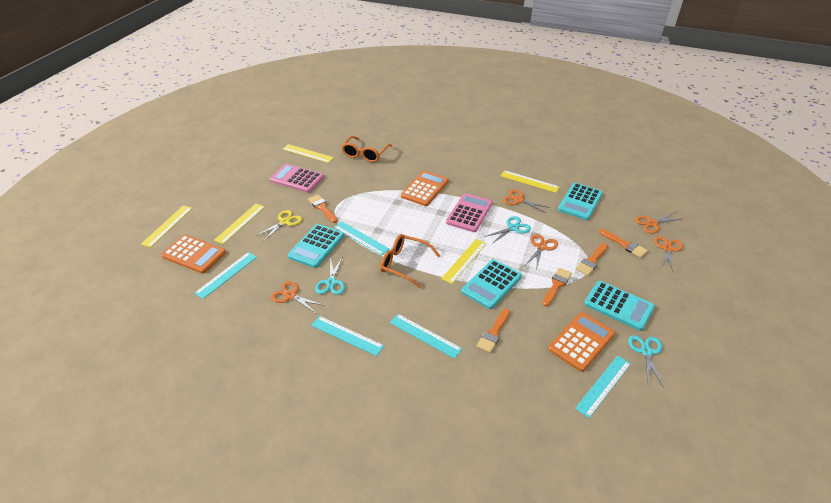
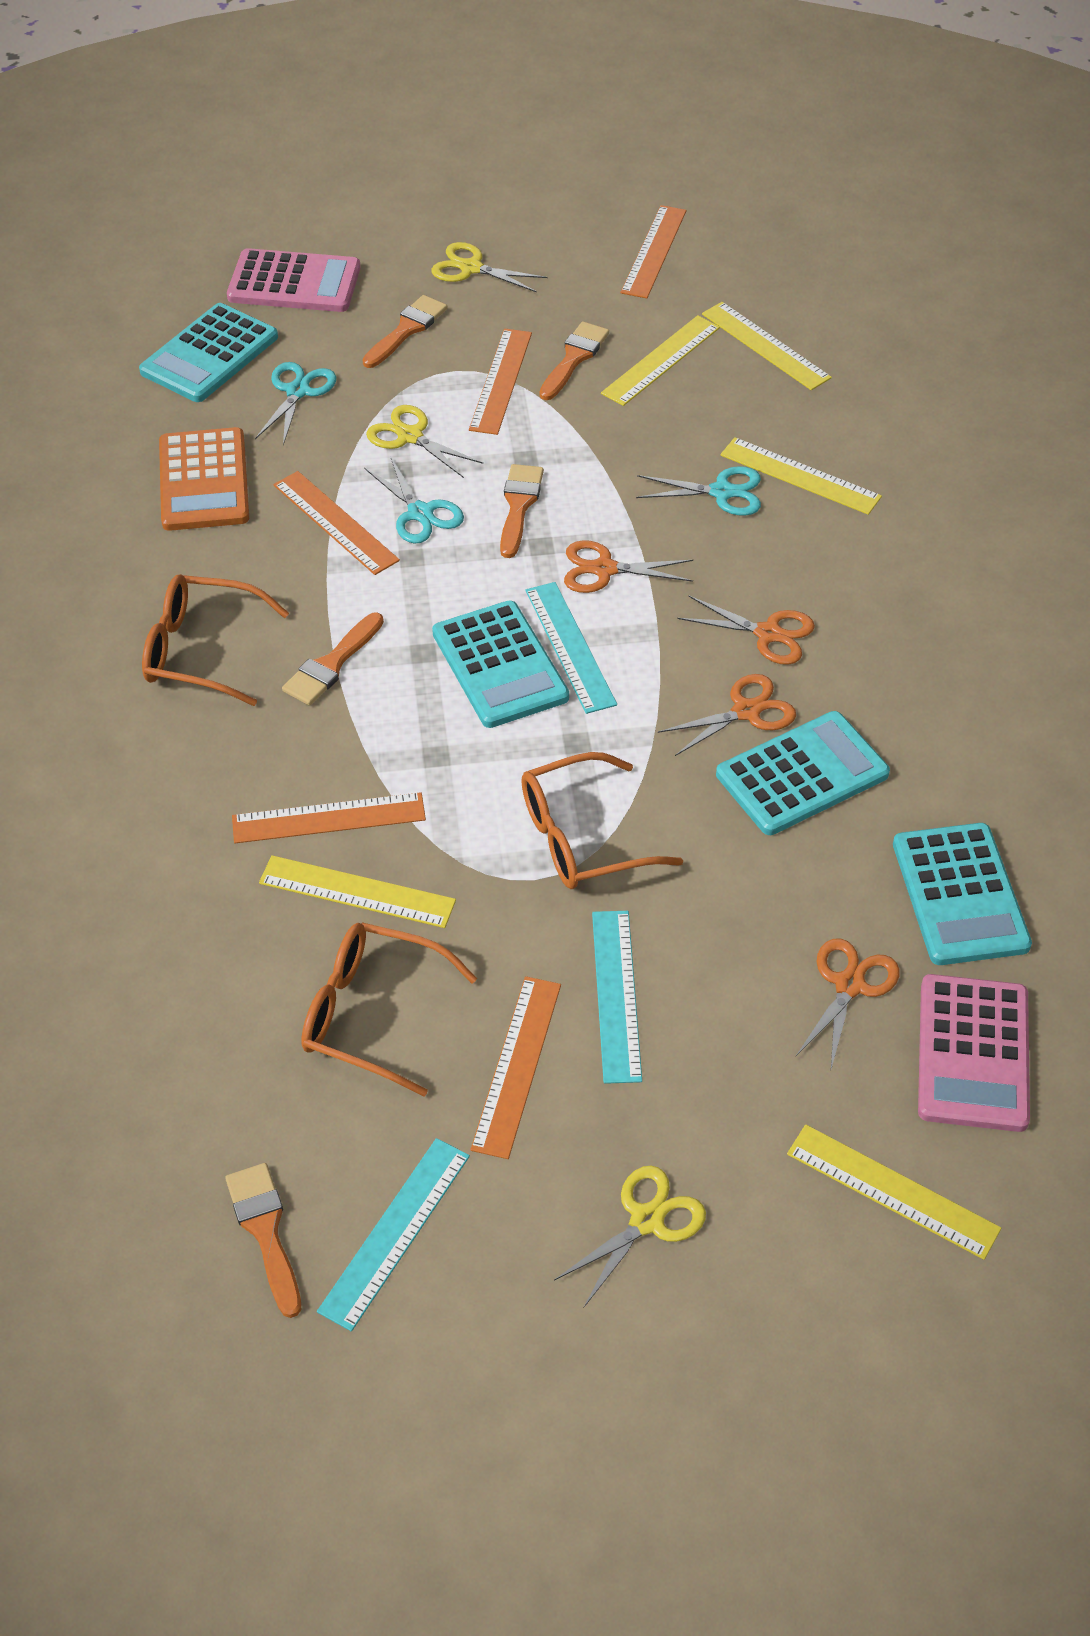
orange calculator: 3 -> 1
orange glasses: 2 -> 3
orange ruler: 0 -> 5
orange scissors: 5 -> 4
turquoise ruler: 5 -> 3
yellow scissors: 1 -> 3

